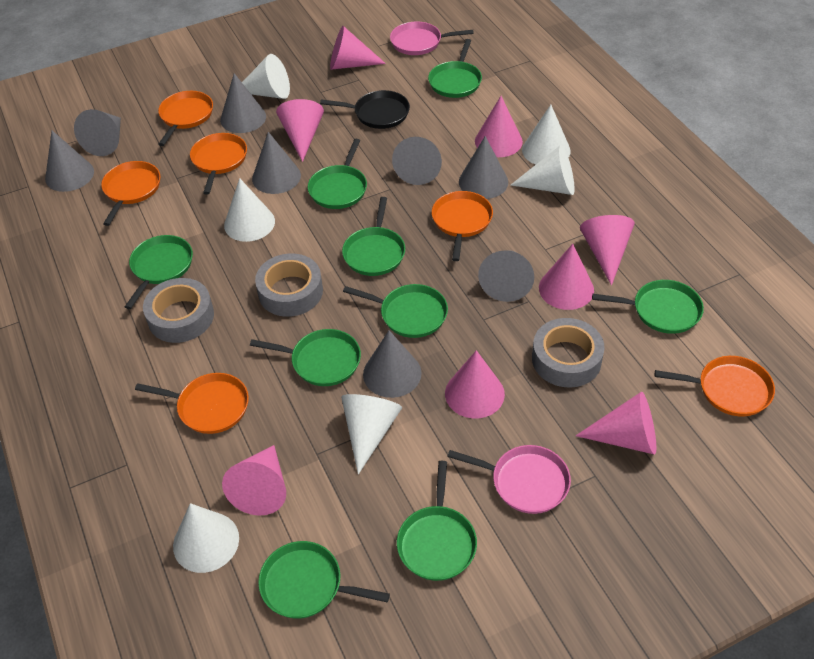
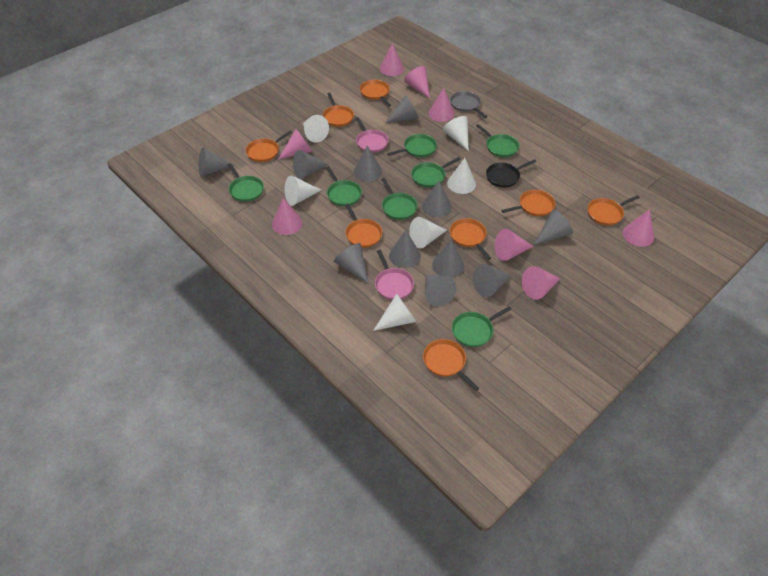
green pan: 9 -> 7
grey cone: 8 -> 11
grey pan: 0 -> 1
grey tape: 3 -> 0
orange pan: 6 -> 8

